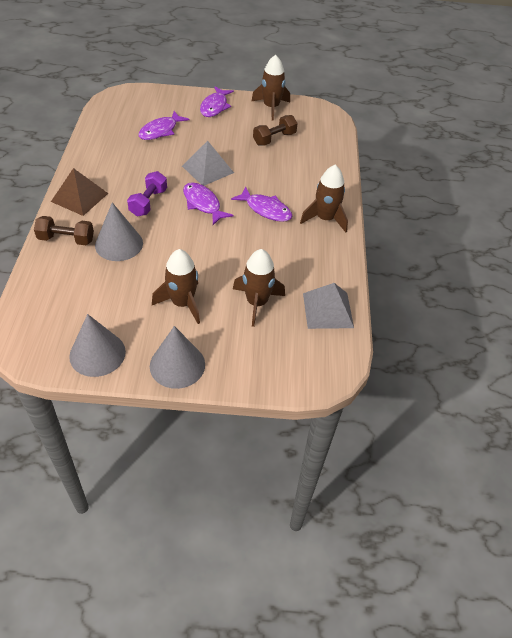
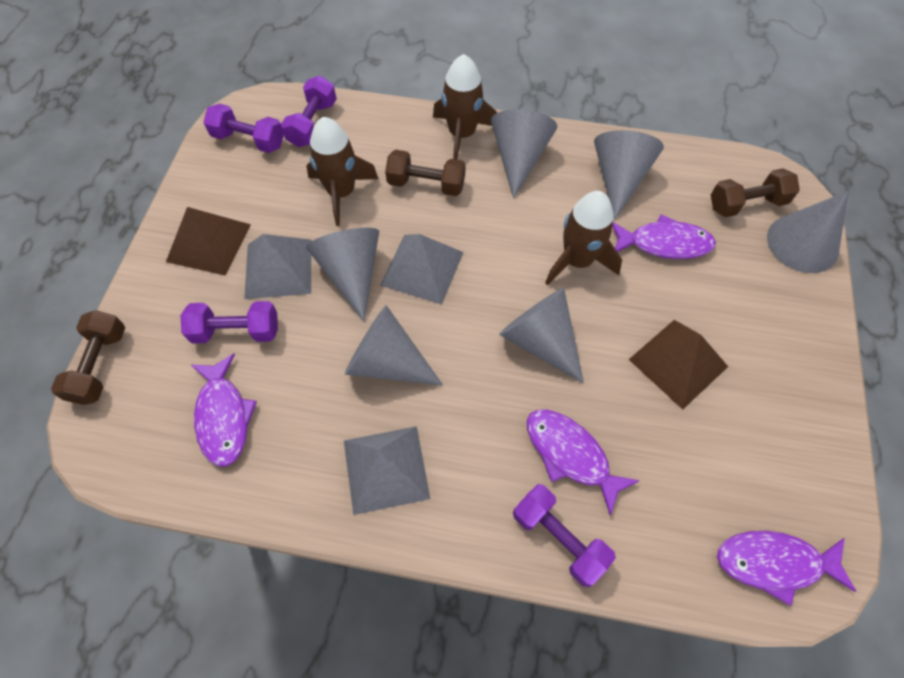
brown dumbbell: 2 -> 3
brown pyramid: 1 -> 2
brown rocket: 4 -> 3
grey cone: 3 -> 6
grey pyramid: 2 -> 3
purple dumbbell: 1 -> 4

